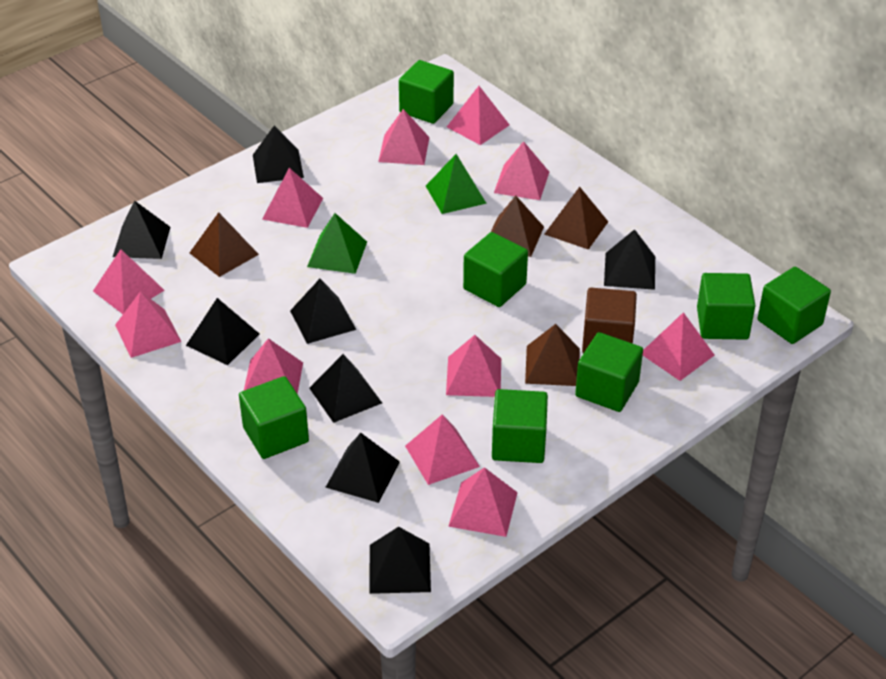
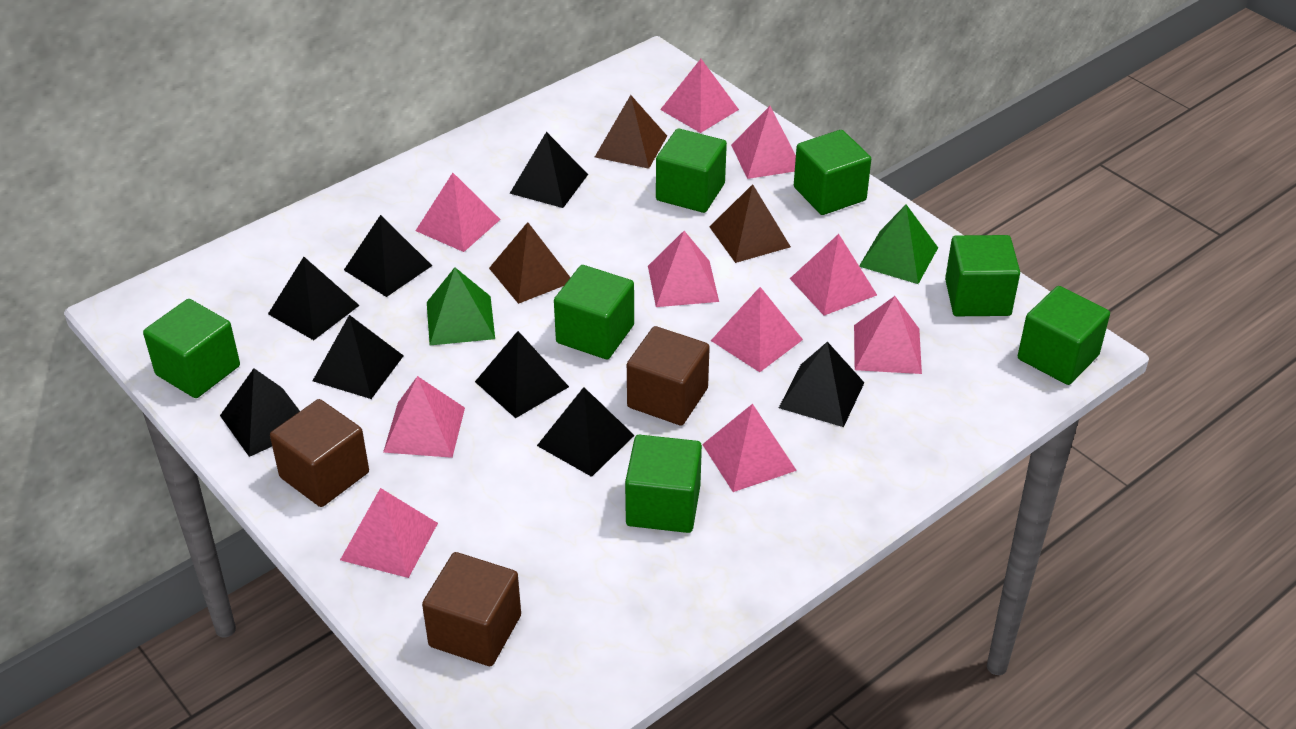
brown cube: 1 -> 3
brown pyramid: 4 -> 3
pink pyramid: 11 -> 10

